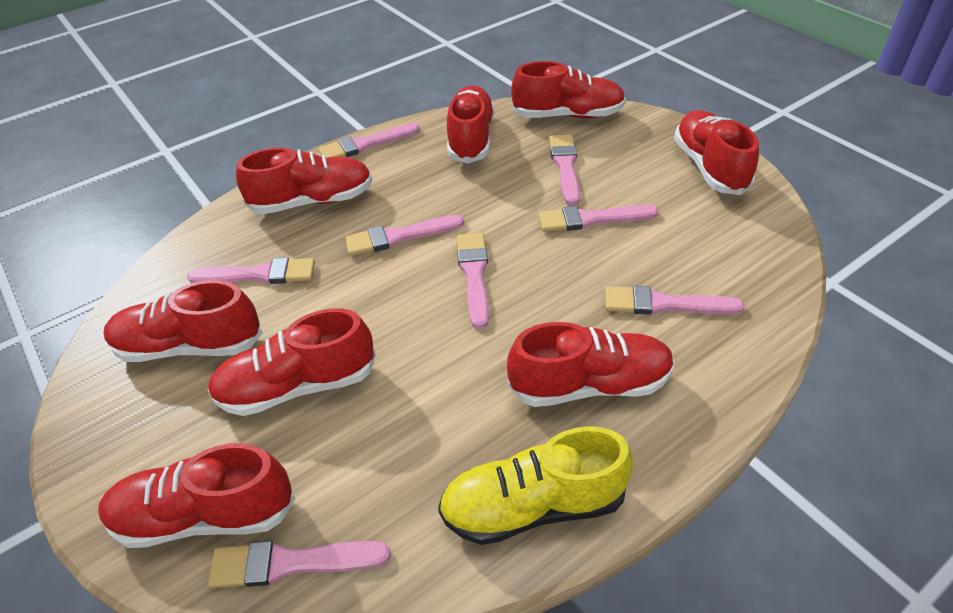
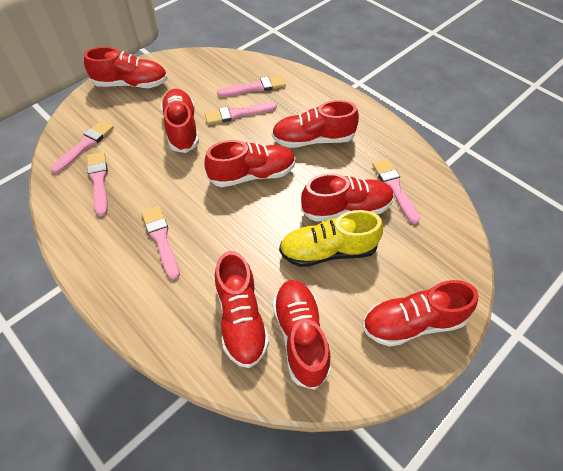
pink brush: 8 -> 6

